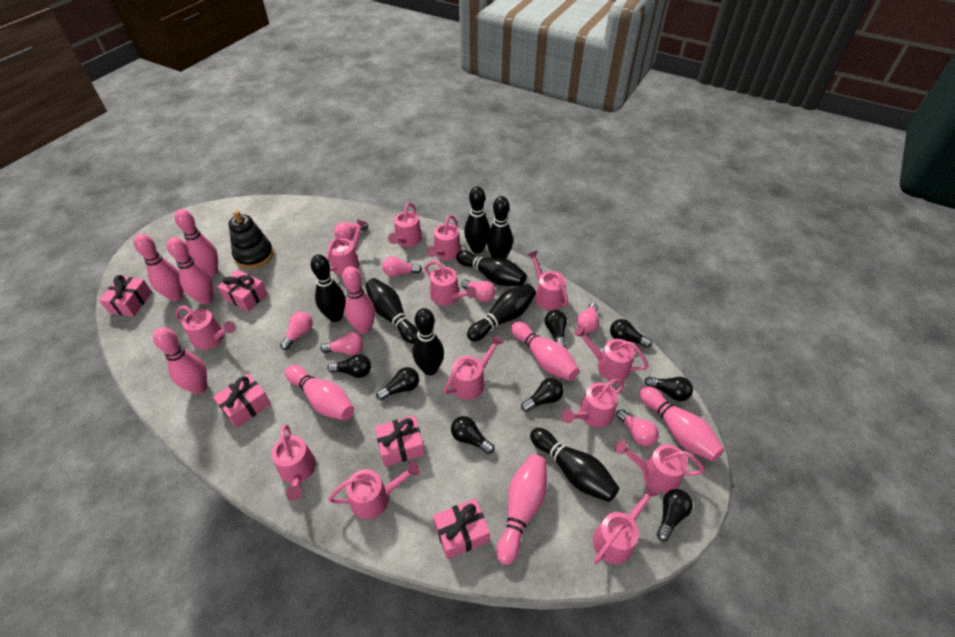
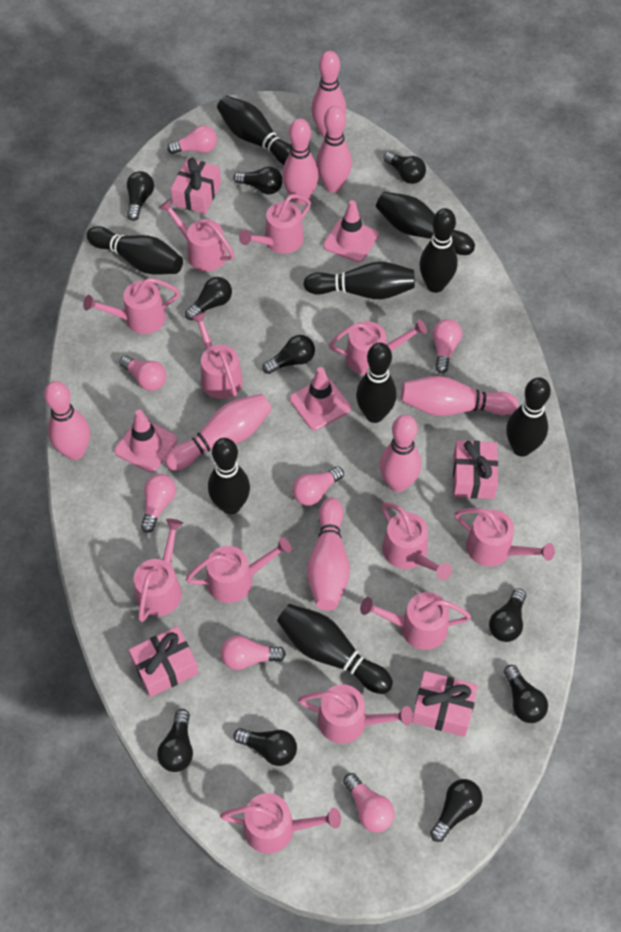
black bowling pin: 8 -> 9
black light bulb: 8 -> 10
black stacking toy: 1 -> 0
pink bowling pin: 9 -> 8
pink gift: 5 -> 4
pink traffic cone: 0 -> 3
pink watering can: 13 -> 12

